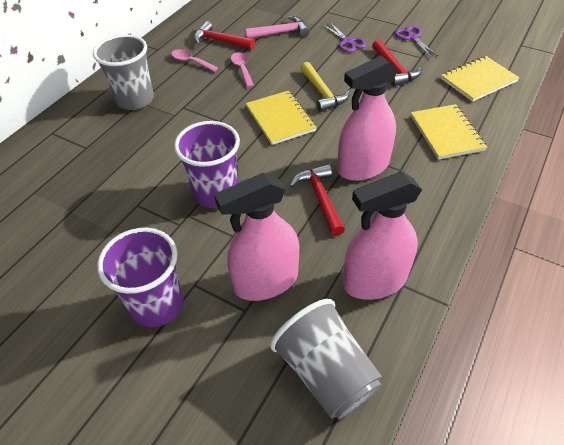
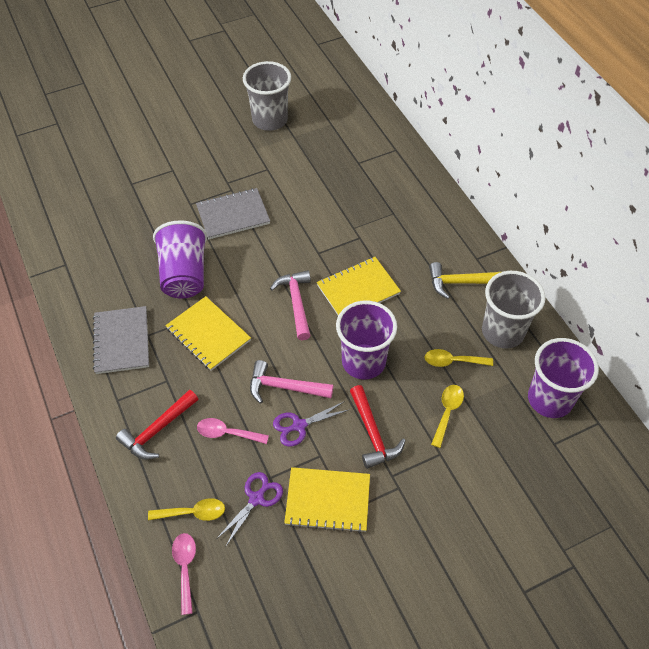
grey notebook: 0 -> 2
pink hammer: 1 -> 2
pink spray bottle: 3 -> 0
purple cup: 2 -> 3
red hammer: 3 -> 2
yellow spoon: 0 -> 3

